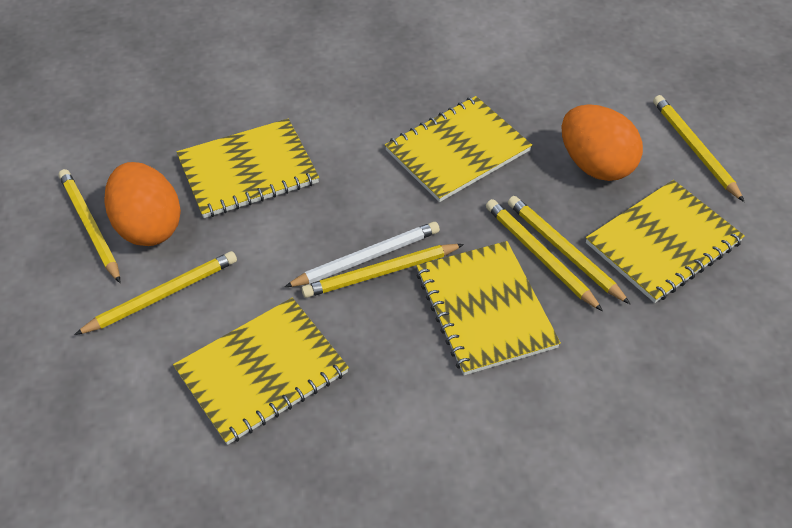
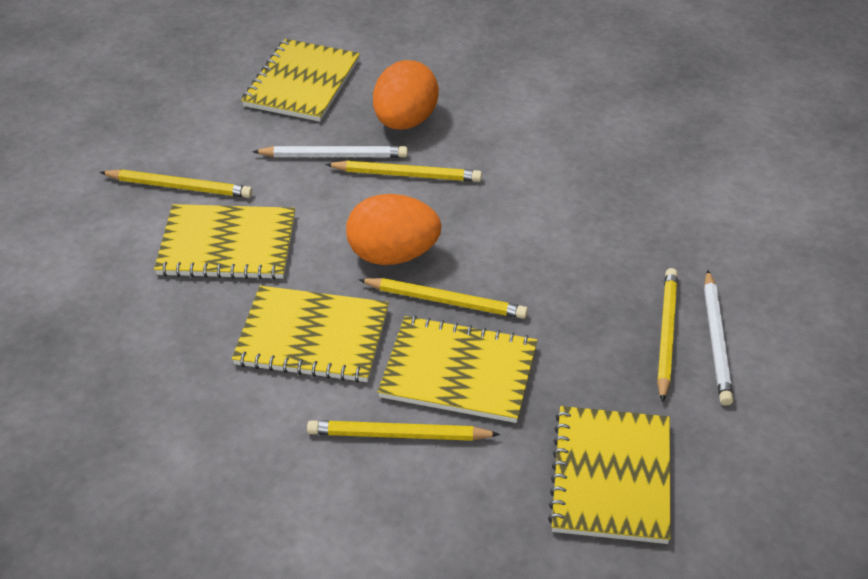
white pencil: 1 -> 2
yellow pencil: 6 -> 5

